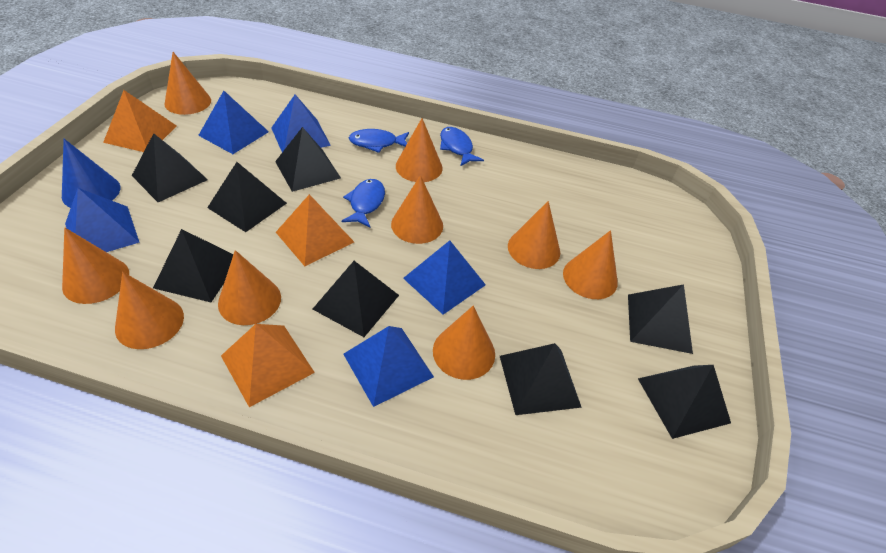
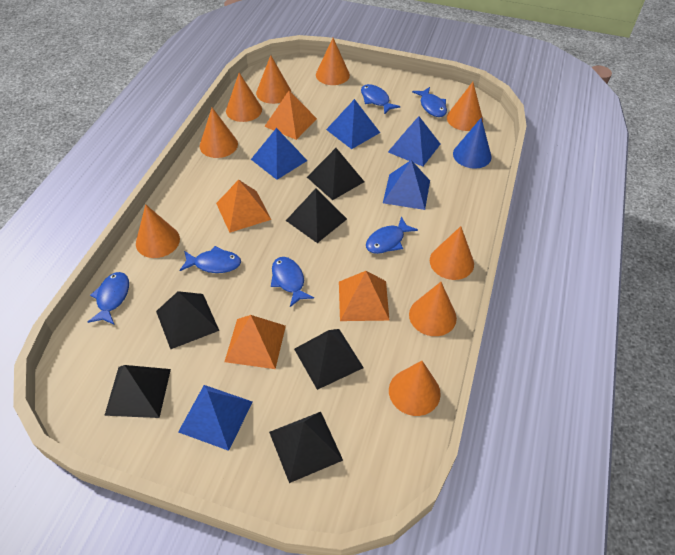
black pyramid: 8 -> 6
blue fish: 3 -> 6
orange pyramid: 3 -> 4

